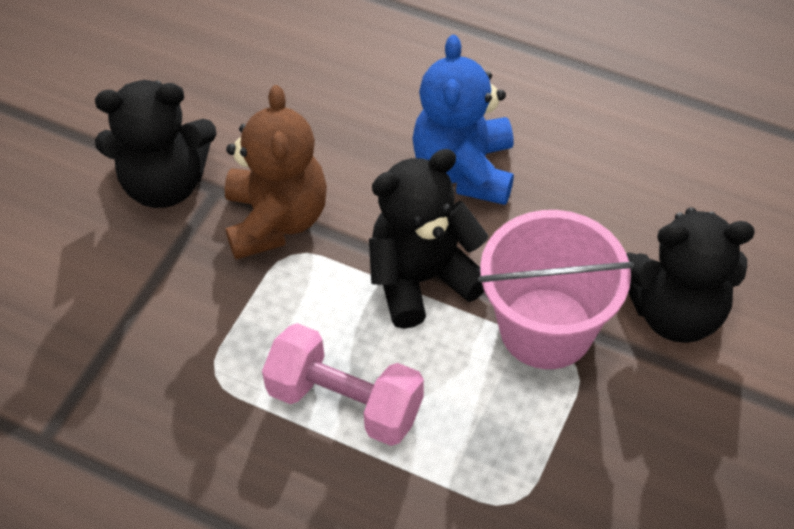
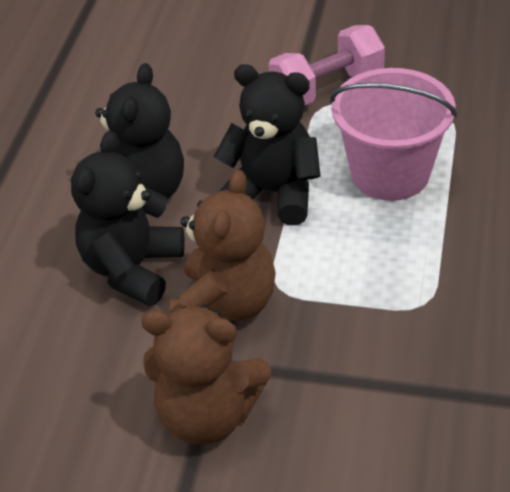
blue teddy bear: 1 -> 0
brown teddy bear: 1 -> 2

